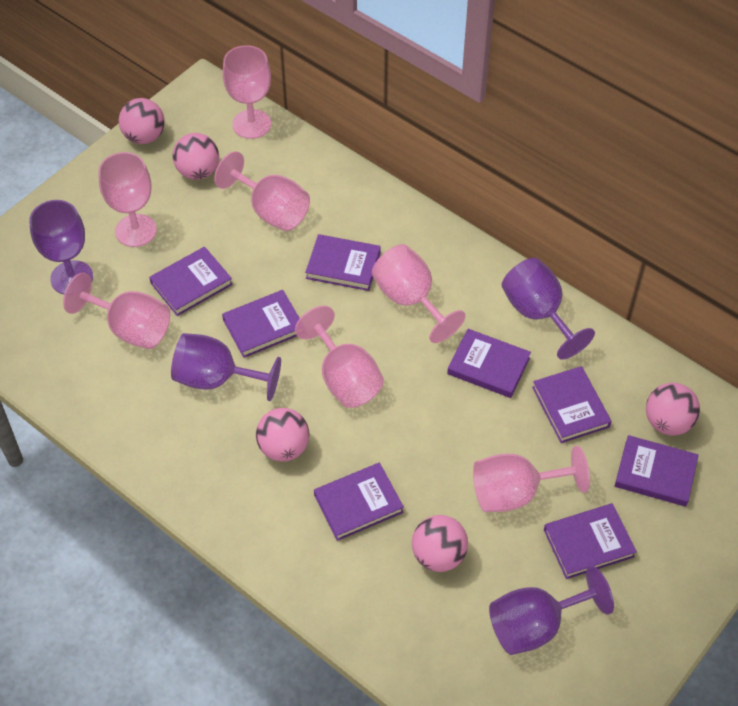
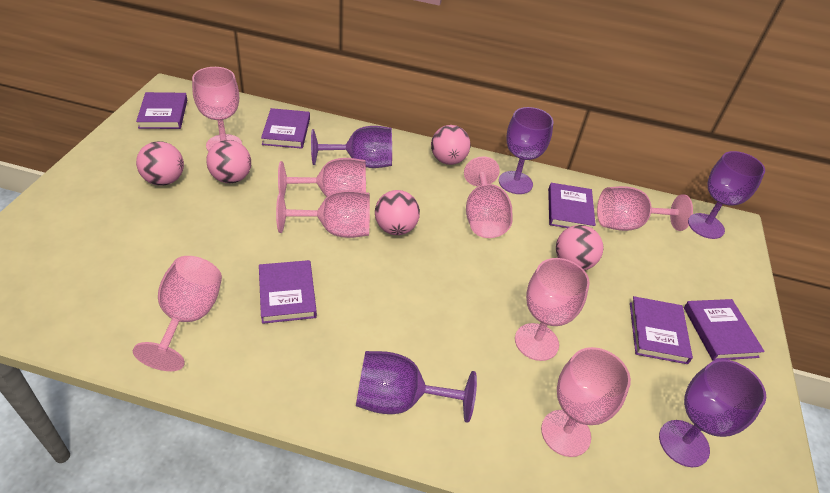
pink goblet: 7 -> 8
purple book: 8 -> 6
purple goblet: 4 -> 5

